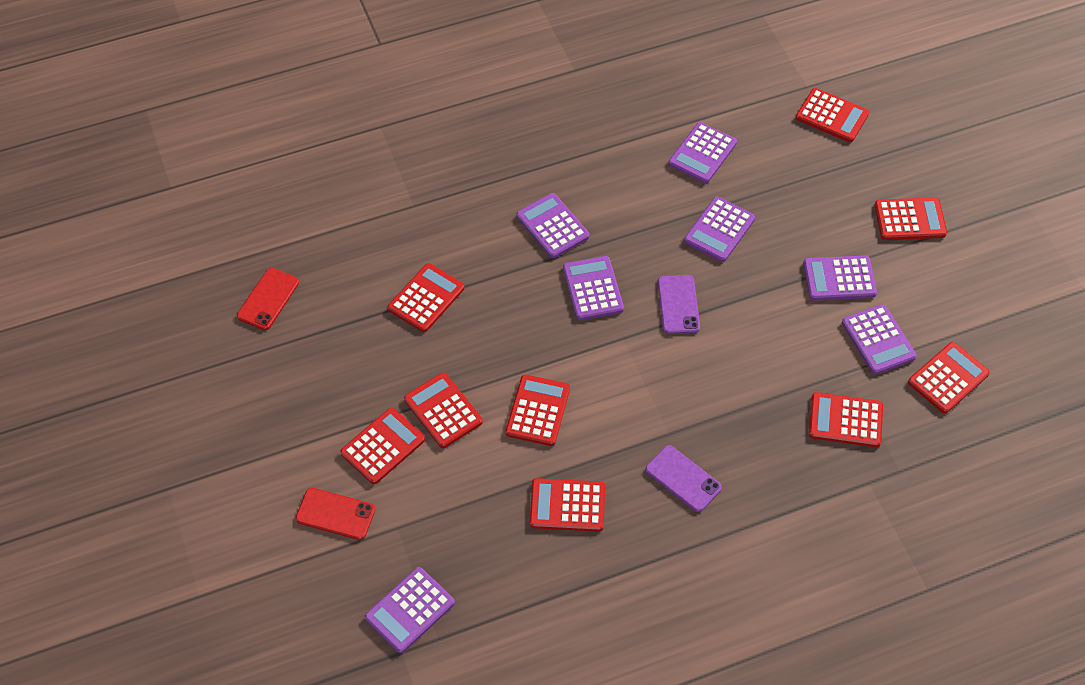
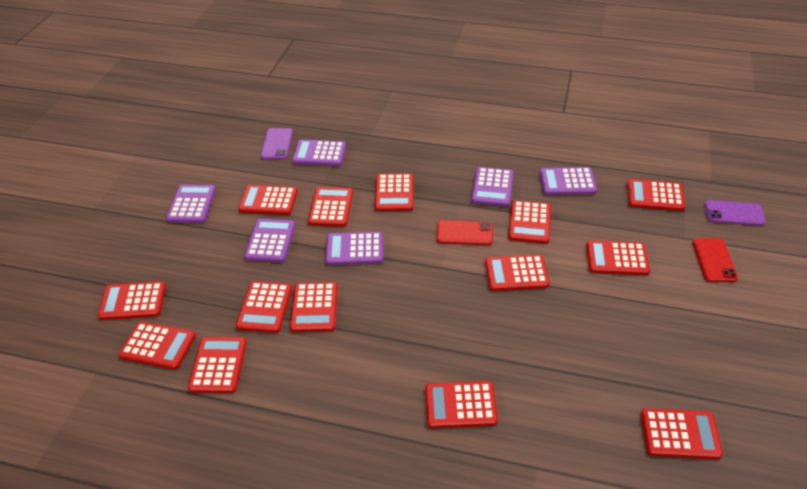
purple calculator: 7 -> 6
red calculator: 9 -> 14

